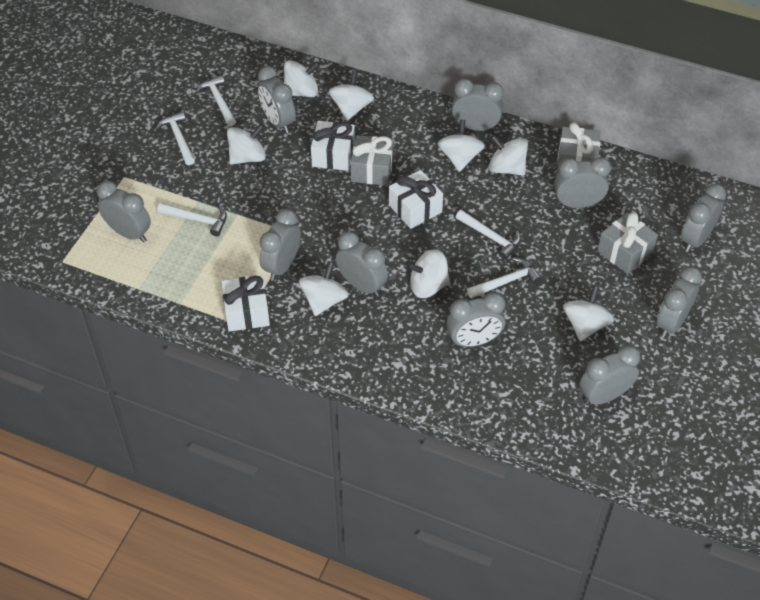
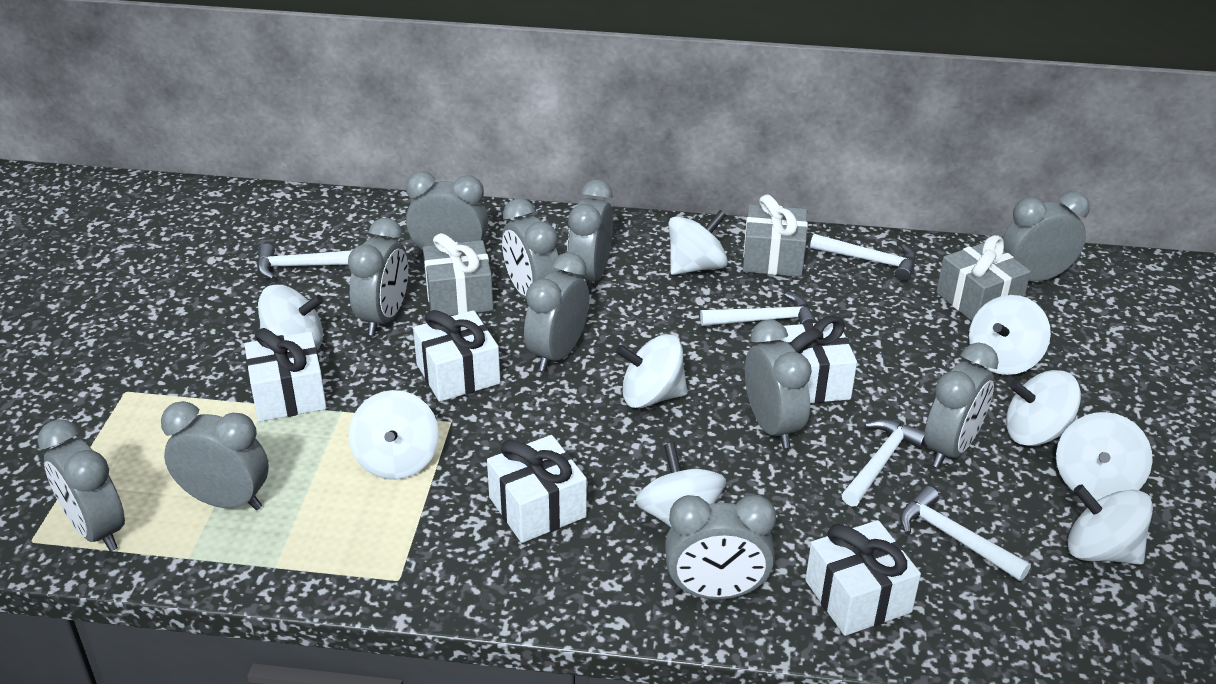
grey clock: 10 -> 11
white gift: 3 -> 5
white spinning top: 8 -> 9

